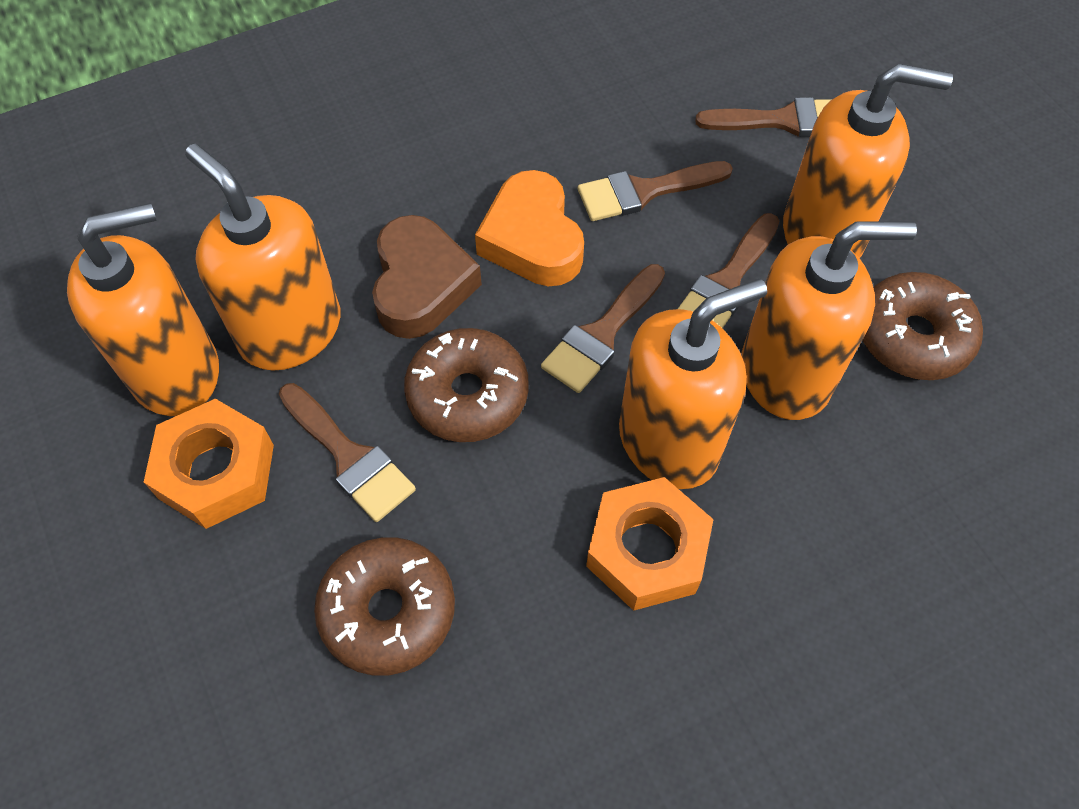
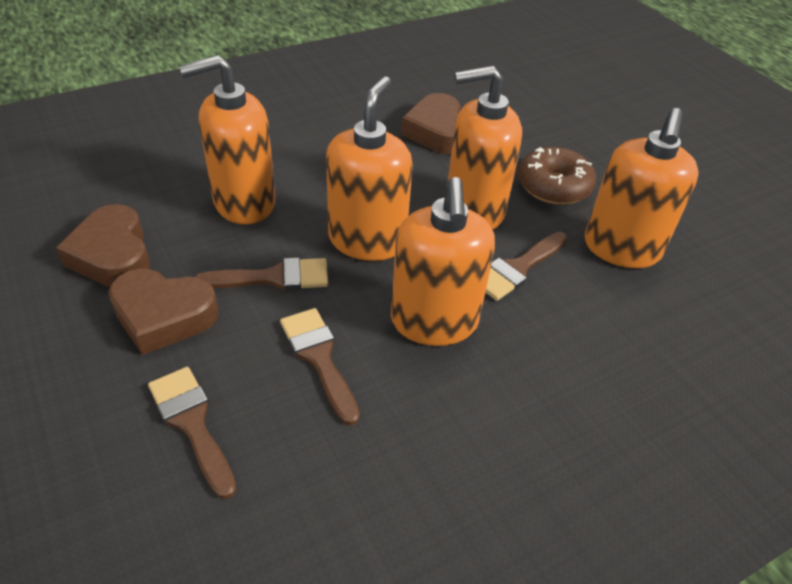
brown brush: 5 -> 4
brown donut: 3 -> 1
brown heart: 1 -> 3
orange heart: 1 -> 0
orange nut: 2 -> 0

